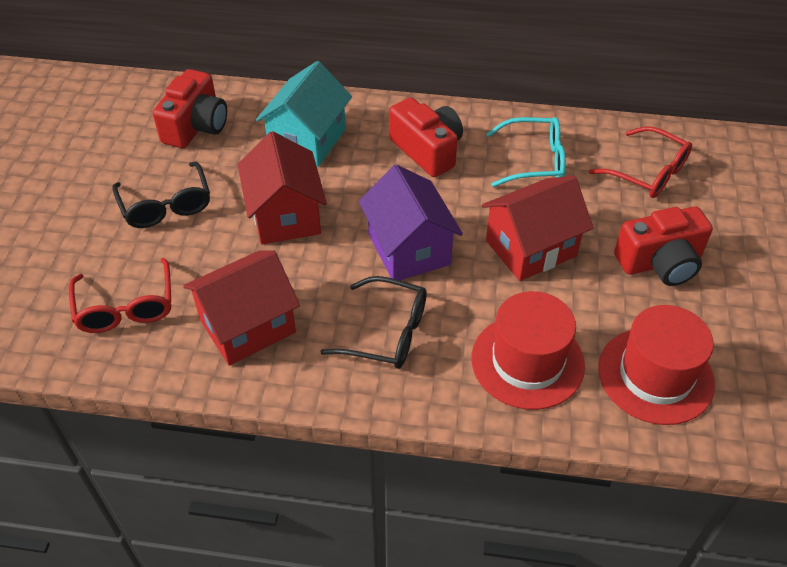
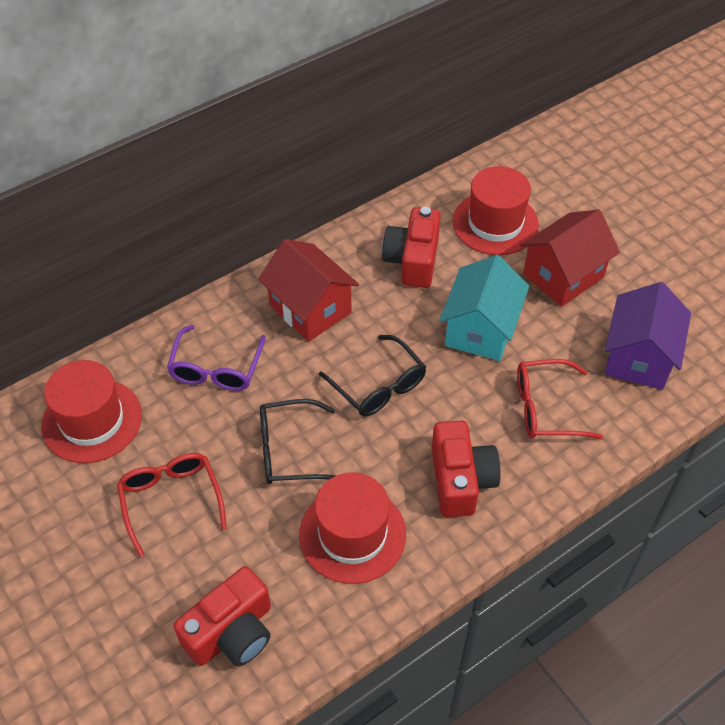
purple glasses: 0 -> 1
red hat: 2 -> 3
red house: 3 -> 2
turquoise glasses: 1 -> 0

